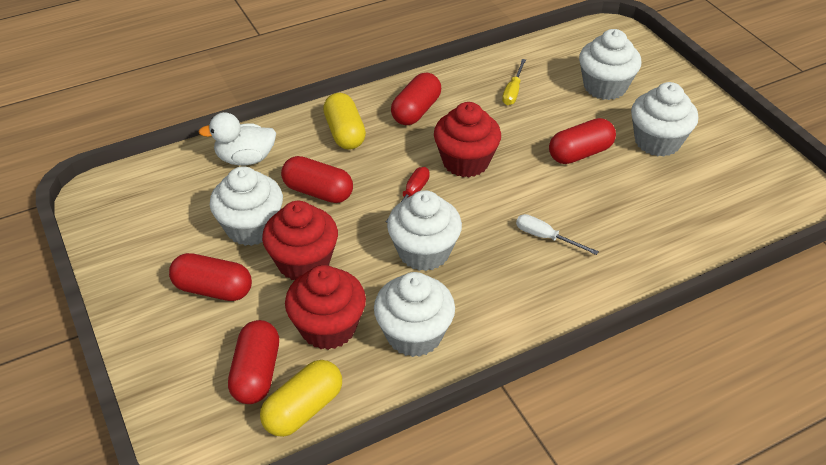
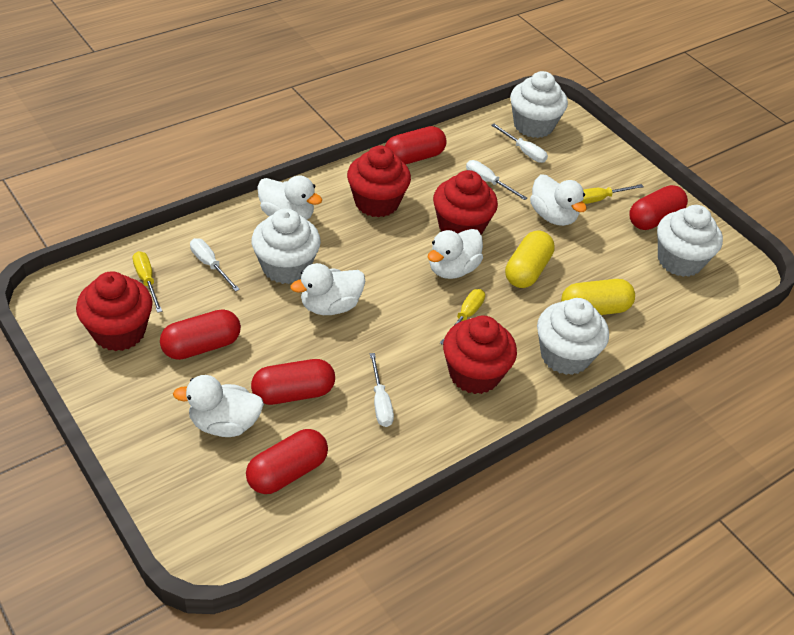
red cupcake: 3 -> 4
red screwdriver: 1 -> 0
white cupcake: 5 -> 4
white duck: 1 -> 5
white screwdriver: 1 -> 4
yellow screwdriver: 1 -> 3

